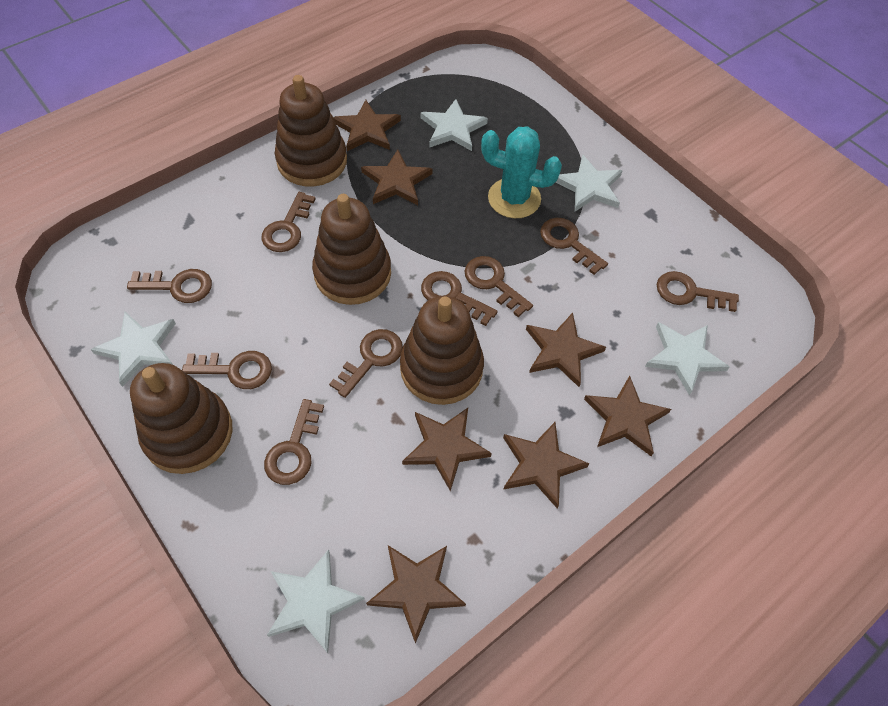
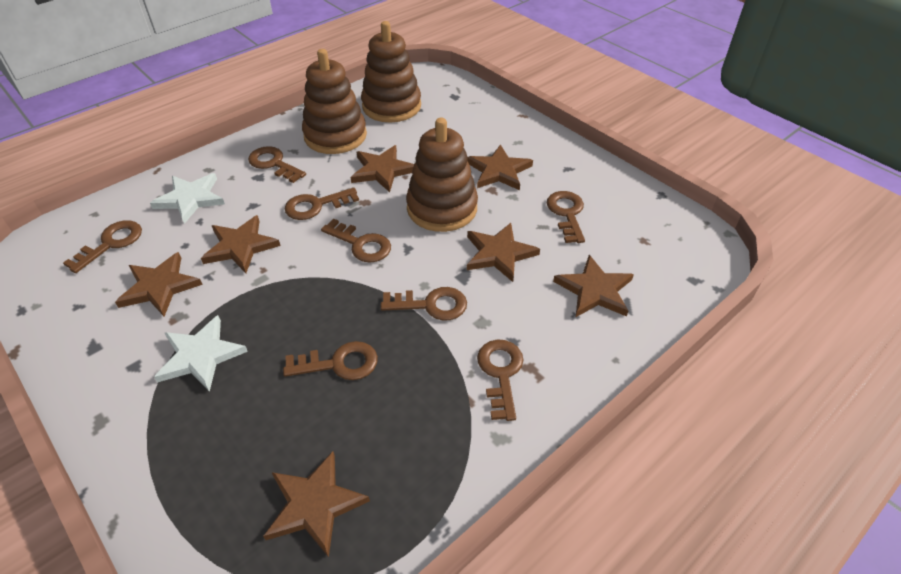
brown key: 9 -> 8
brown stacking toy: 4 -> 3
turquoise cactus: 1 -> 0
white star: 5 -> 2

